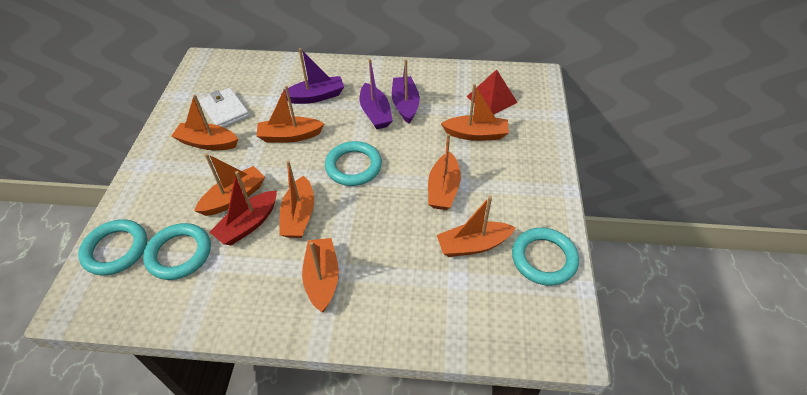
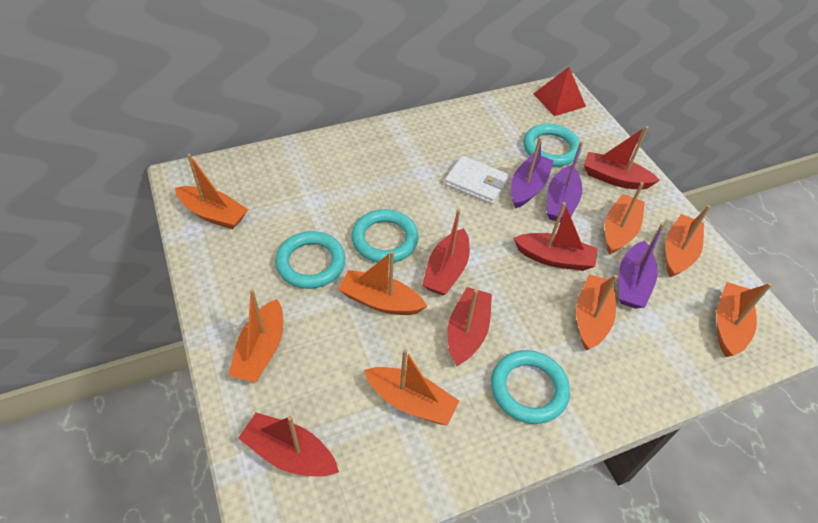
red boat: 1 -> 5

